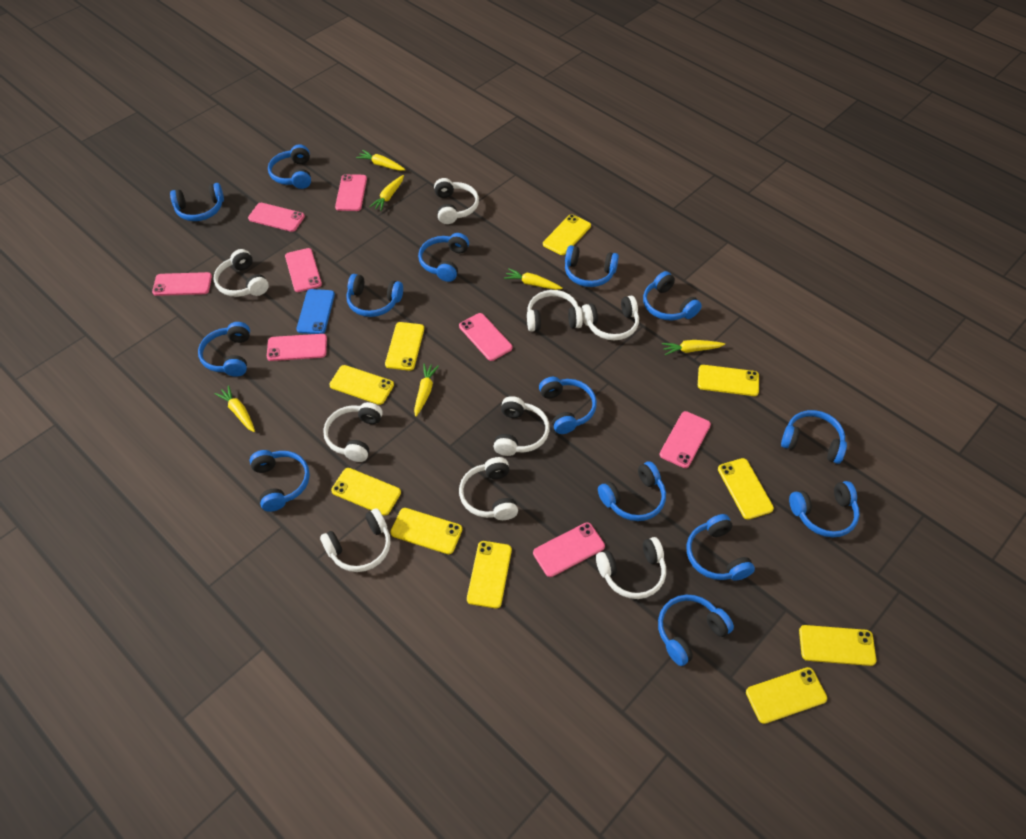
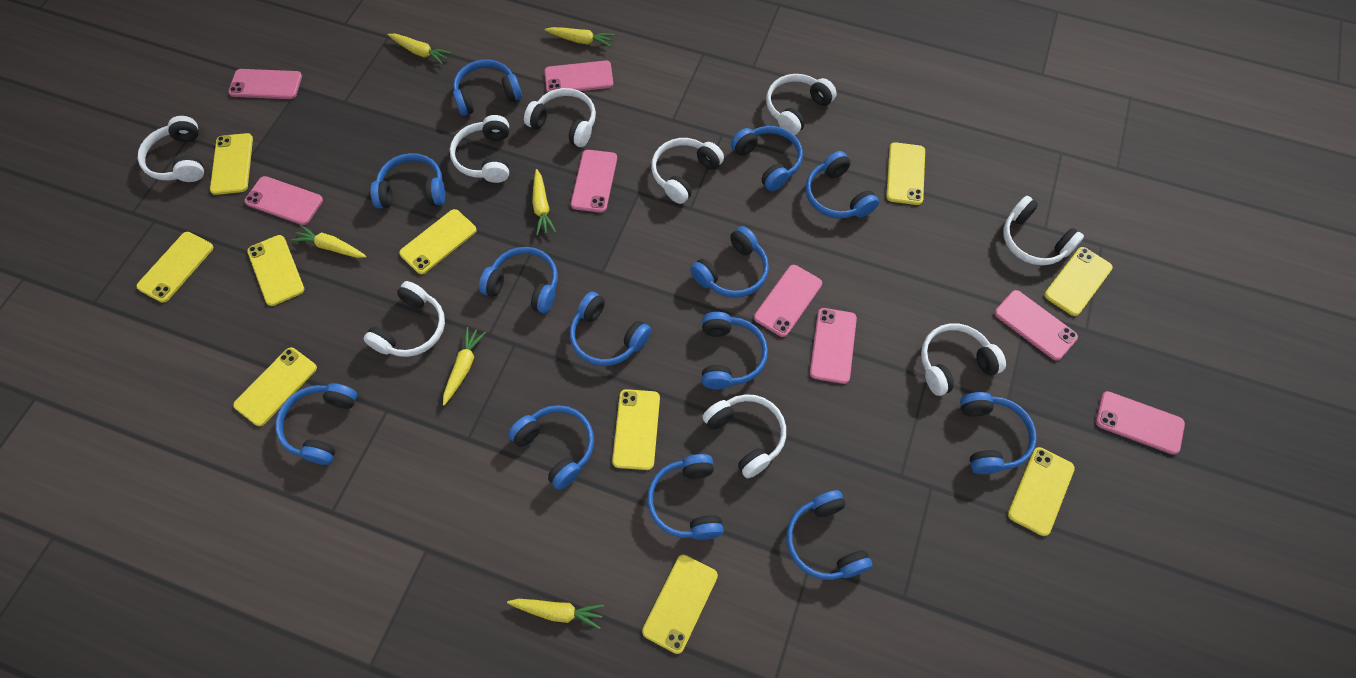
blue headphones: 14 -> 13
blue phone: 1 -> 0

